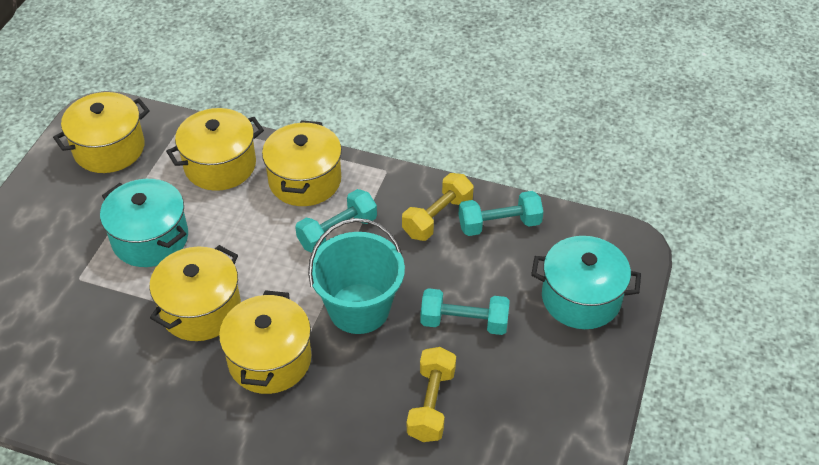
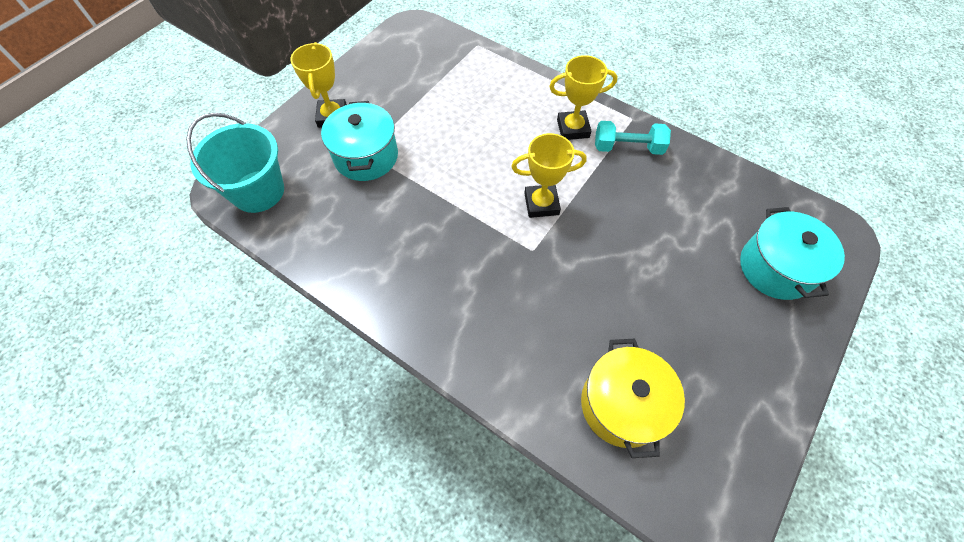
turquoise dumbbell: 3 -> 1
yellow dumbbell: 2 -> 0
yellow pot: 5 -> 1
yellow trophy: 0 -> 3

